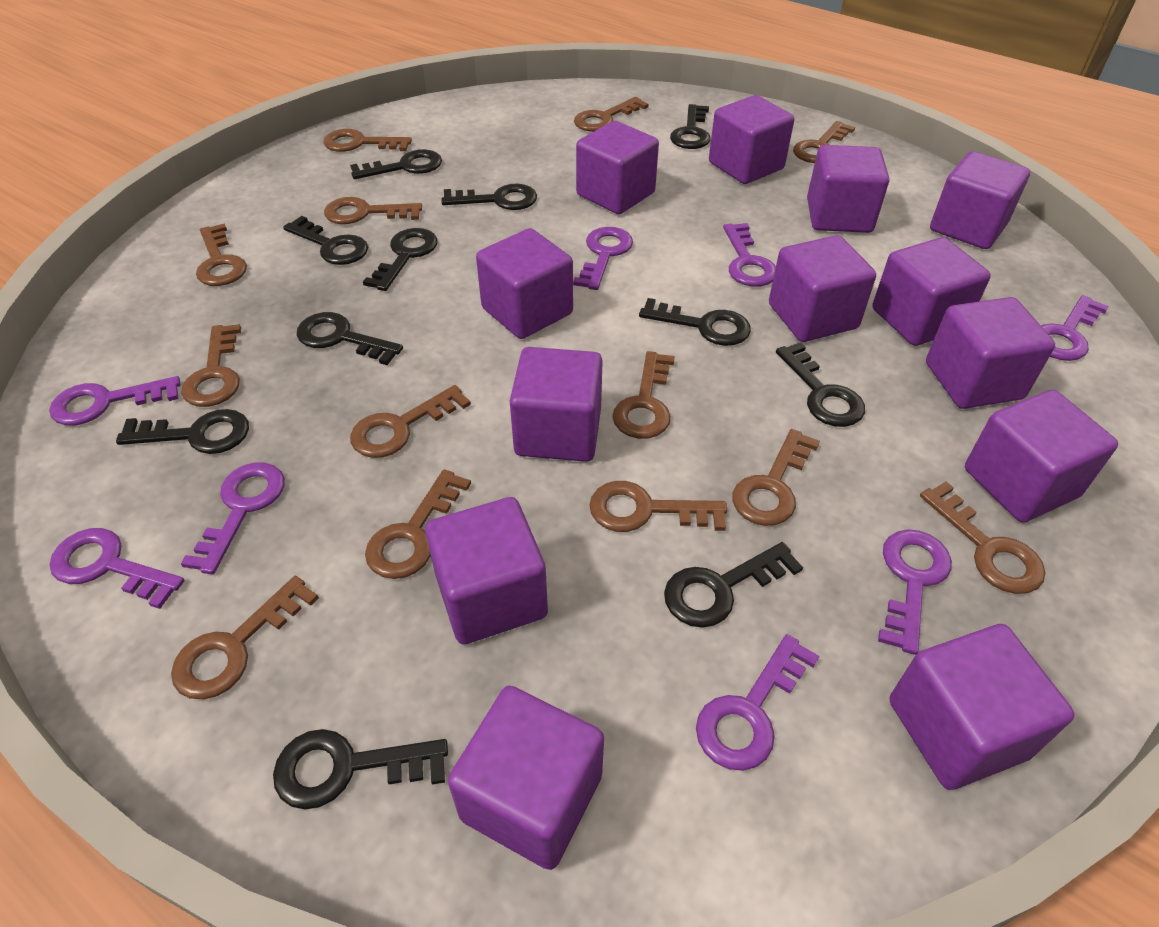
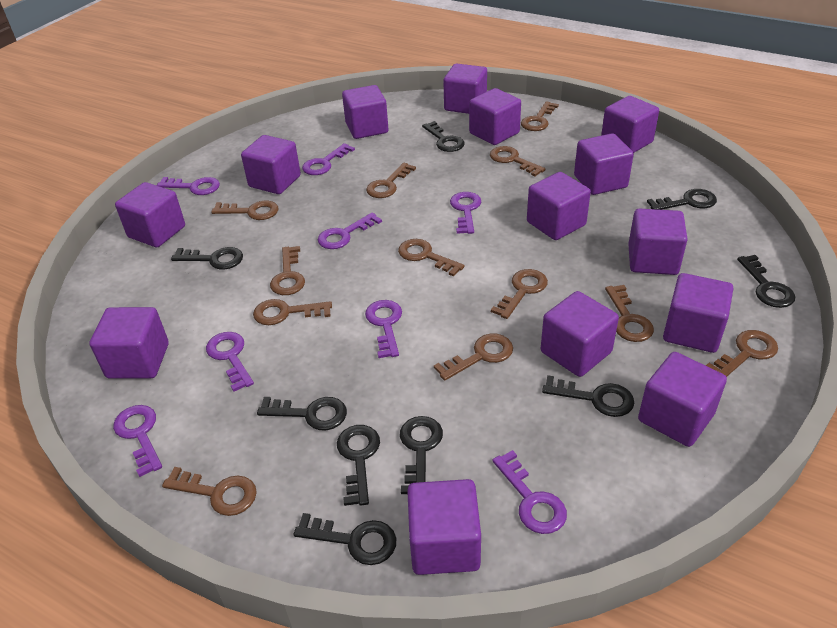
black key: 11 -> 9
brown key: 13 -> 12
purple cube: 13 -> 14

